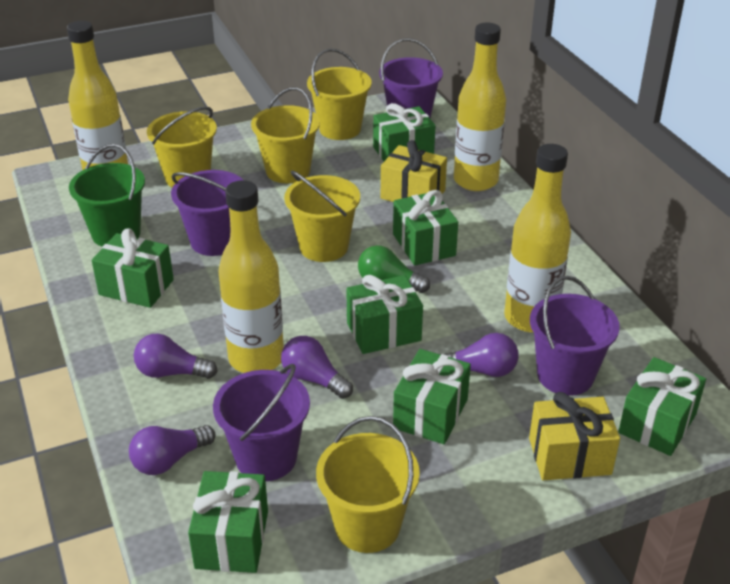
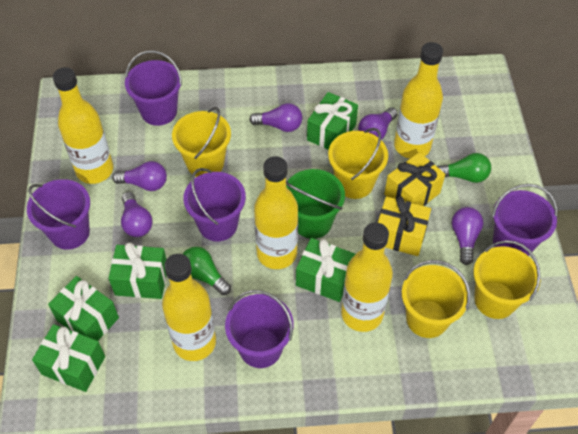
green gift: 7 -> 5
green light bulb: 1 -> 2
purple bucket: 4 -> 5
purple light bulb: 4 -> 5
yellow bottle: 4 -> 5
yellow bucket: 5 -> 4

